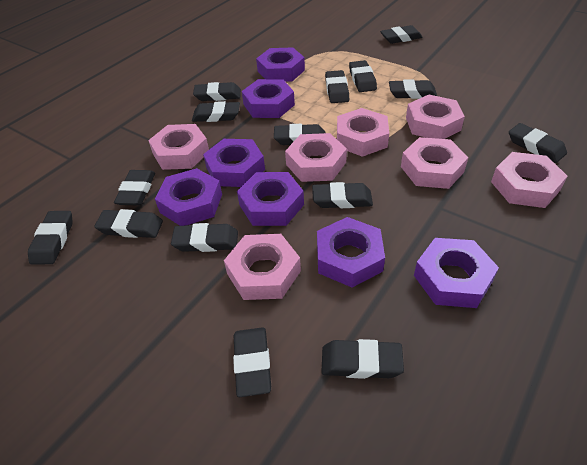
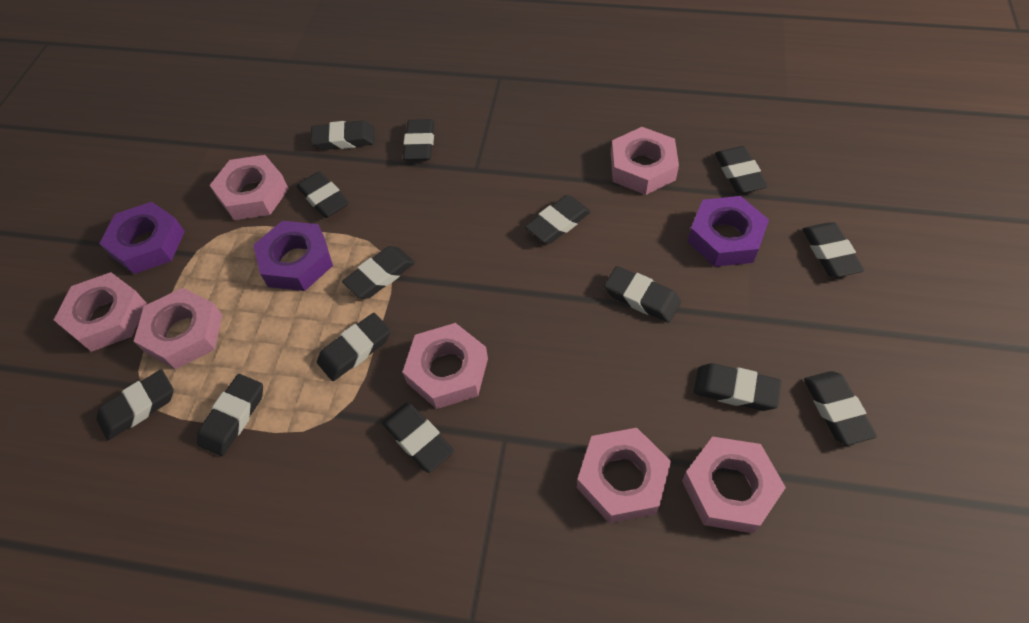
black eraser: 15 -> 14
purple nut: 7 -> 3

